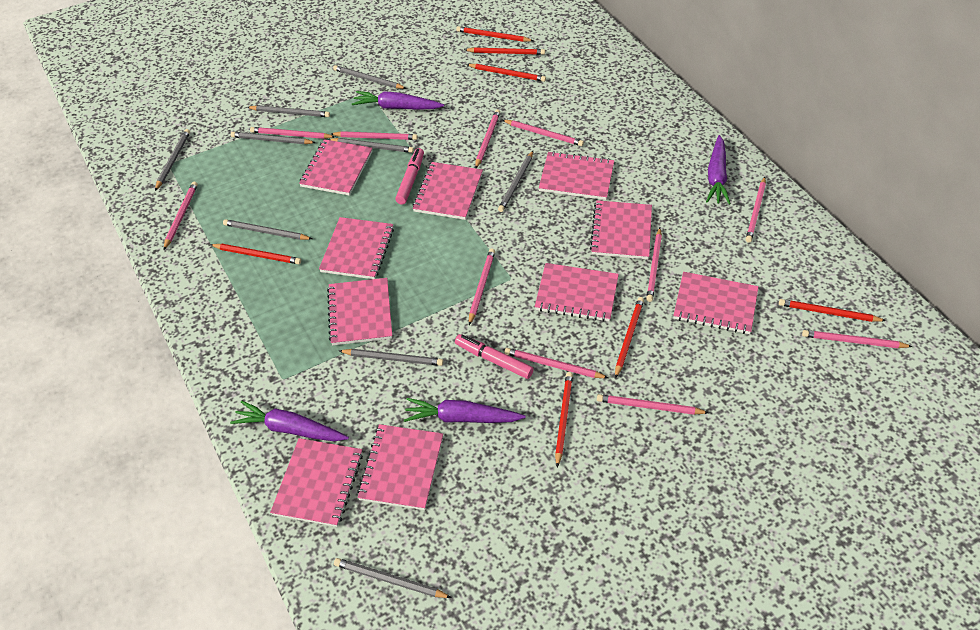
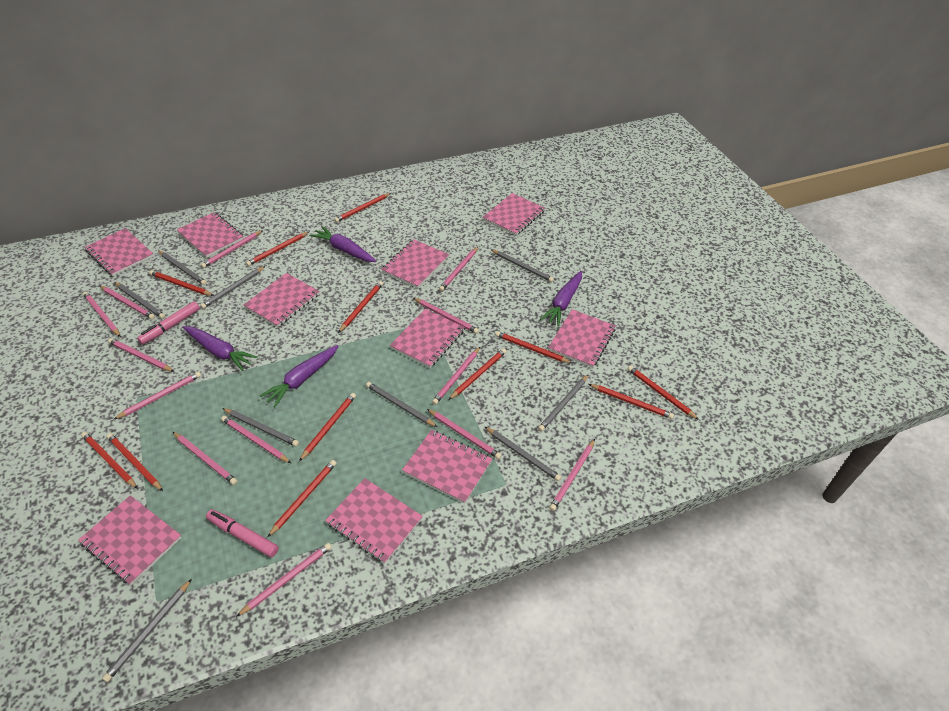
pink pencil: 11 -> 13
red pencil: 7 -> 12

